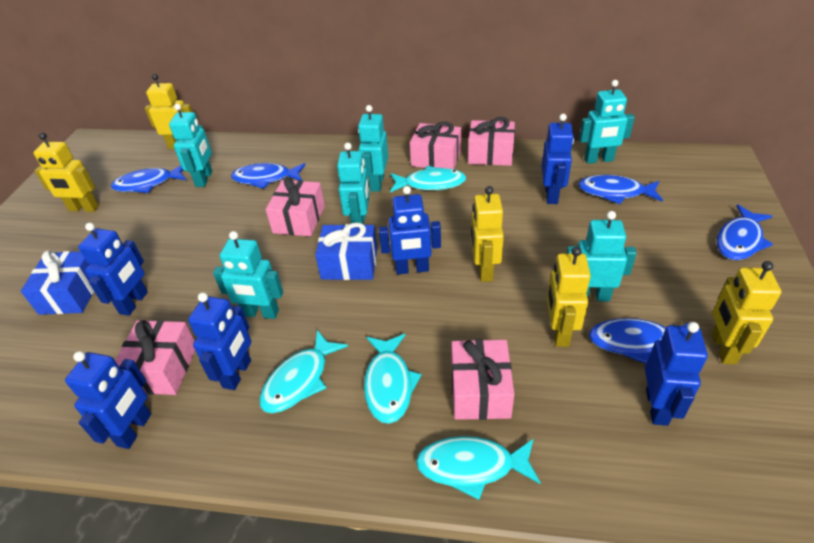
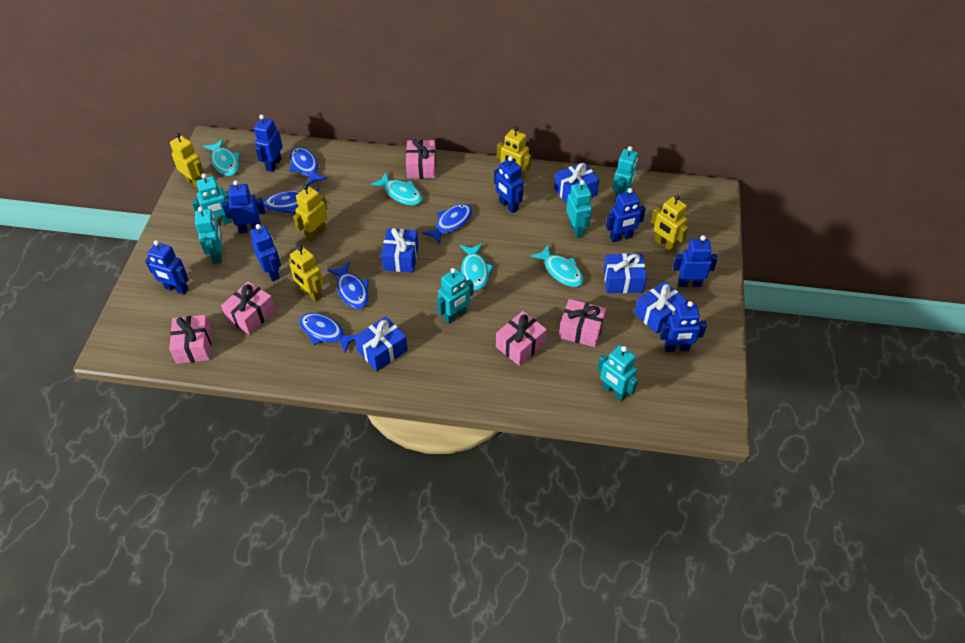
blue gift: 2 -> 5
blue robot: 6 -> 8

